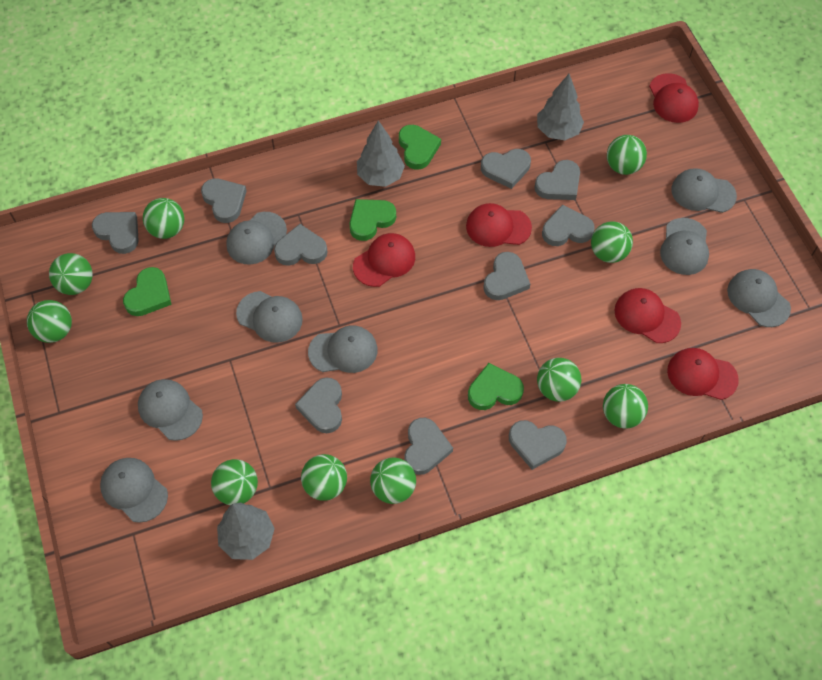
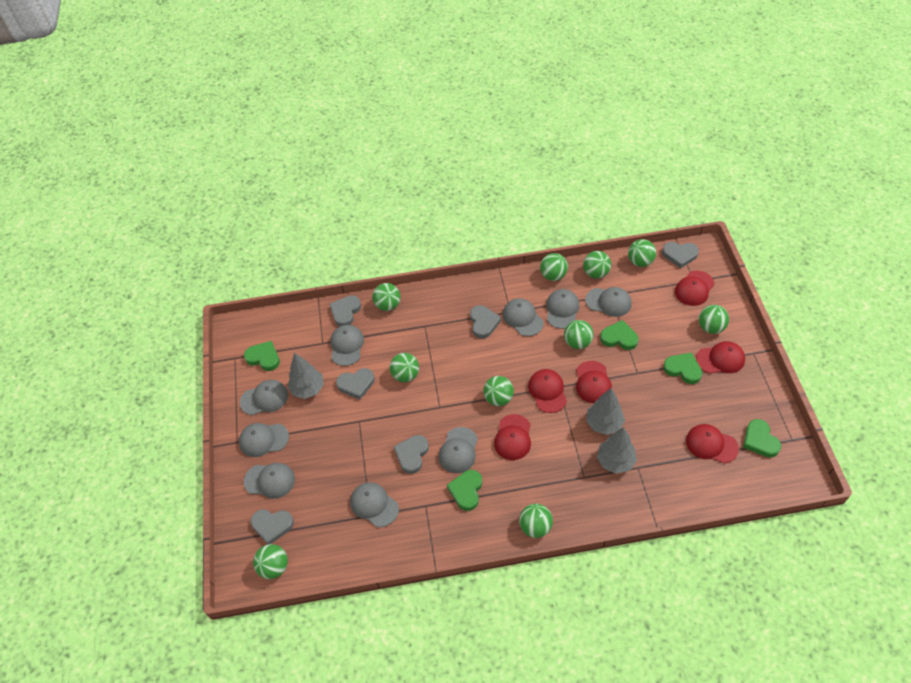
green heart: 4 -> 5
grey cap: 8 -> 9
grey heart: 10 -> 6
red cap: 5 -> 6

